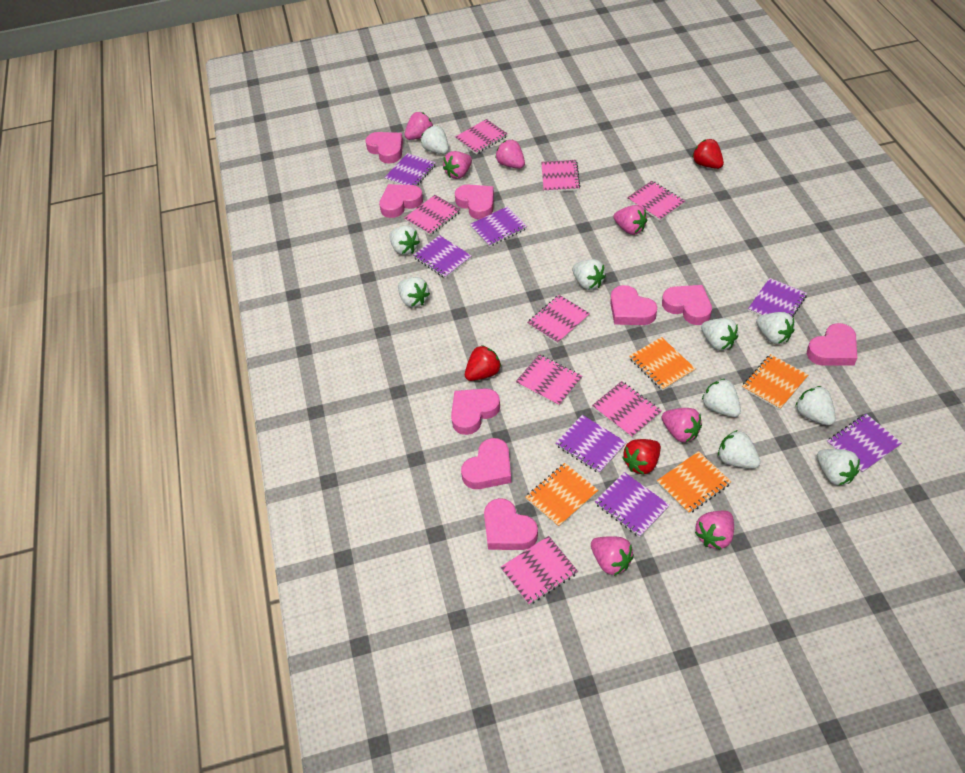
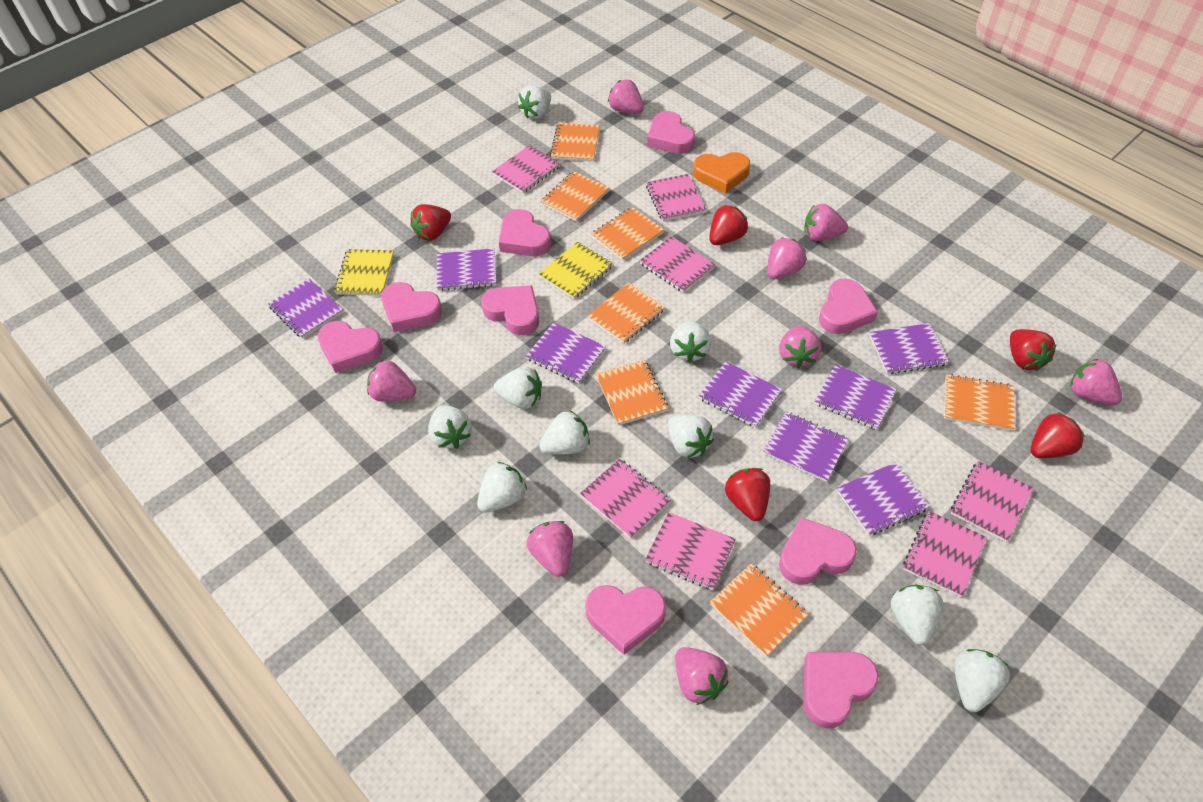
orange heart: 0 -> 1
orange notebook: 4 -> 7
pink notebook: 8 -> 7
pink strawberry: 7 -> 8
purple notebook: 7 -> 8
red strawberry: 3 -> 5
white strawberry: 10 -> 9
yellow notebook: 0 -> 2

